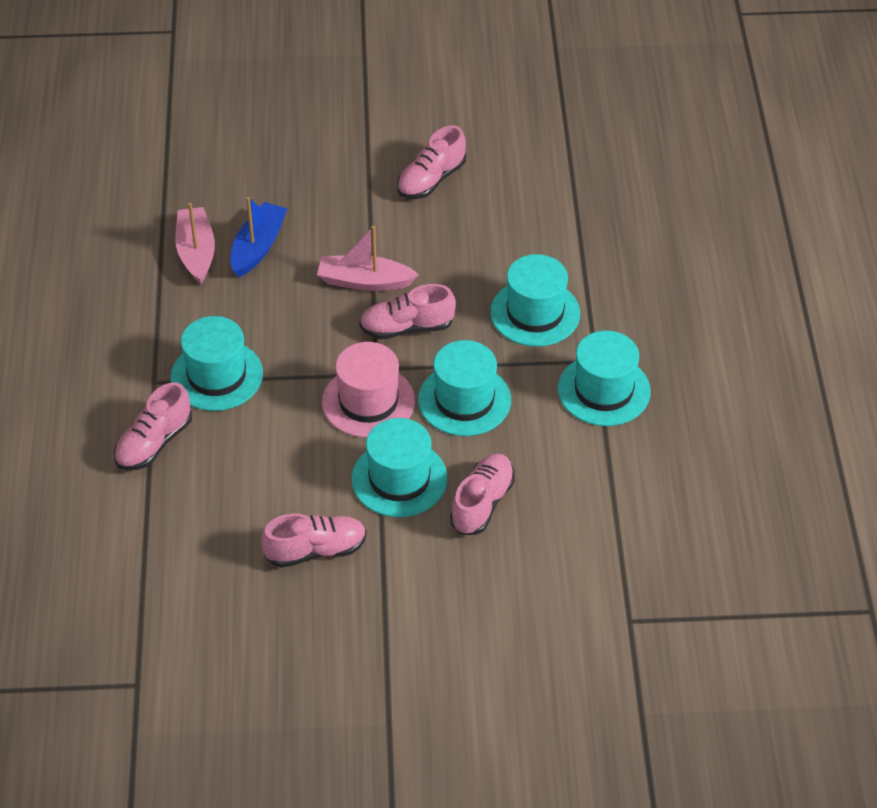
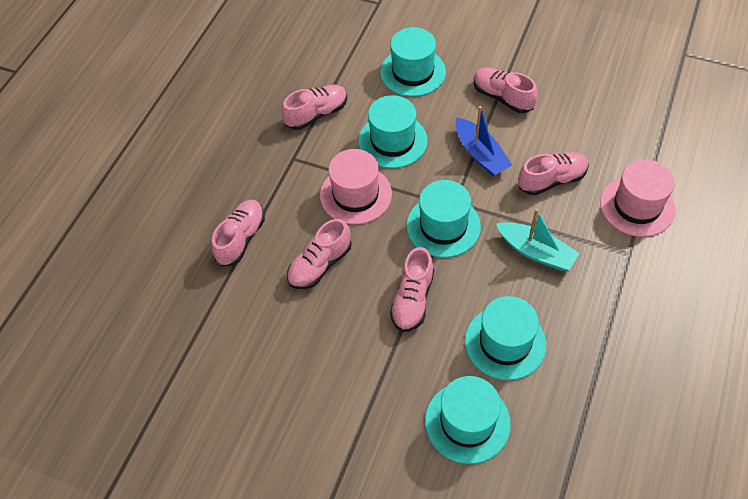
pink boat: 2 -> 0
pink hat: 1 -> 2
pink shoe: 5 -> 6
turquoise boat: 0 -> 1

